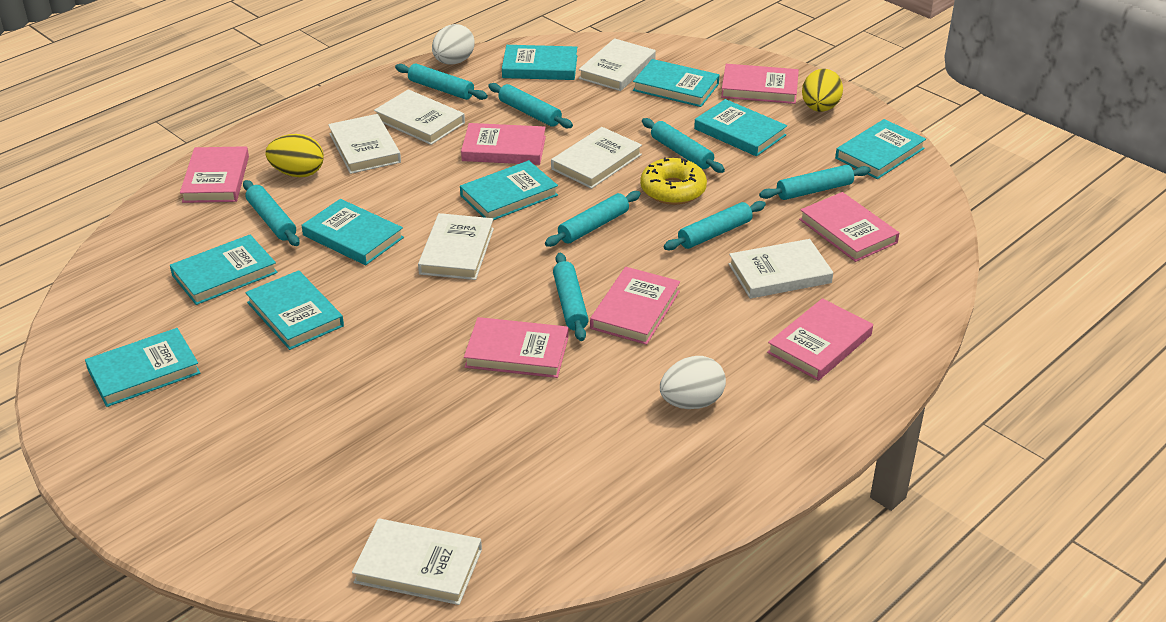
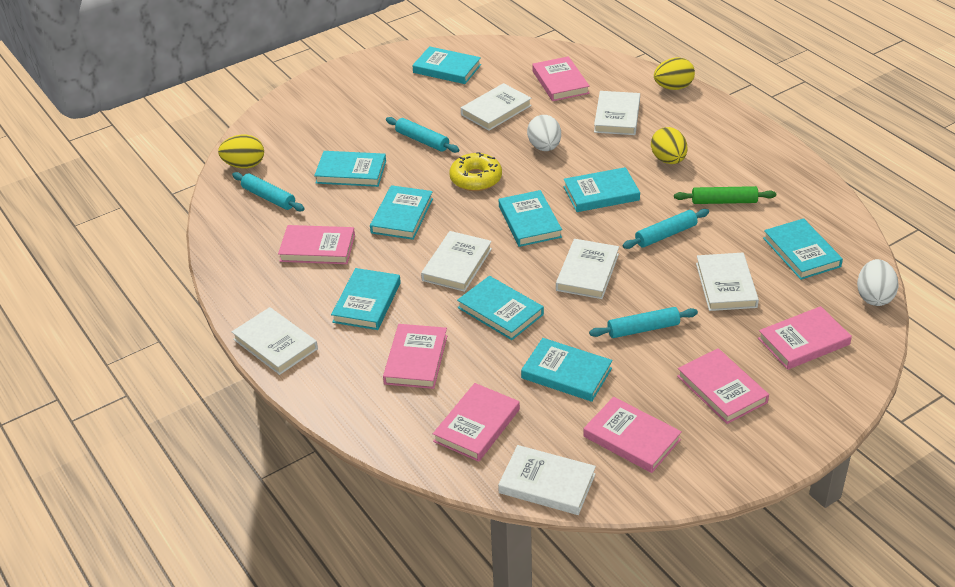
green rolling pin: 0 -> 1
turquoise rolling pin: 8 -> 4
yellow egg: 2 -> 3

